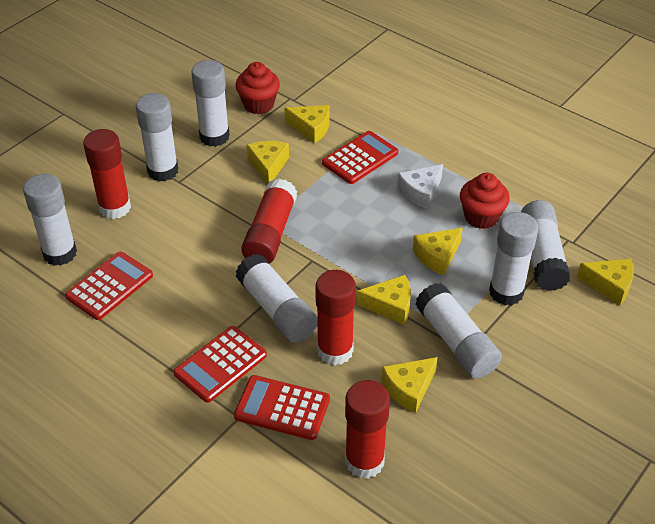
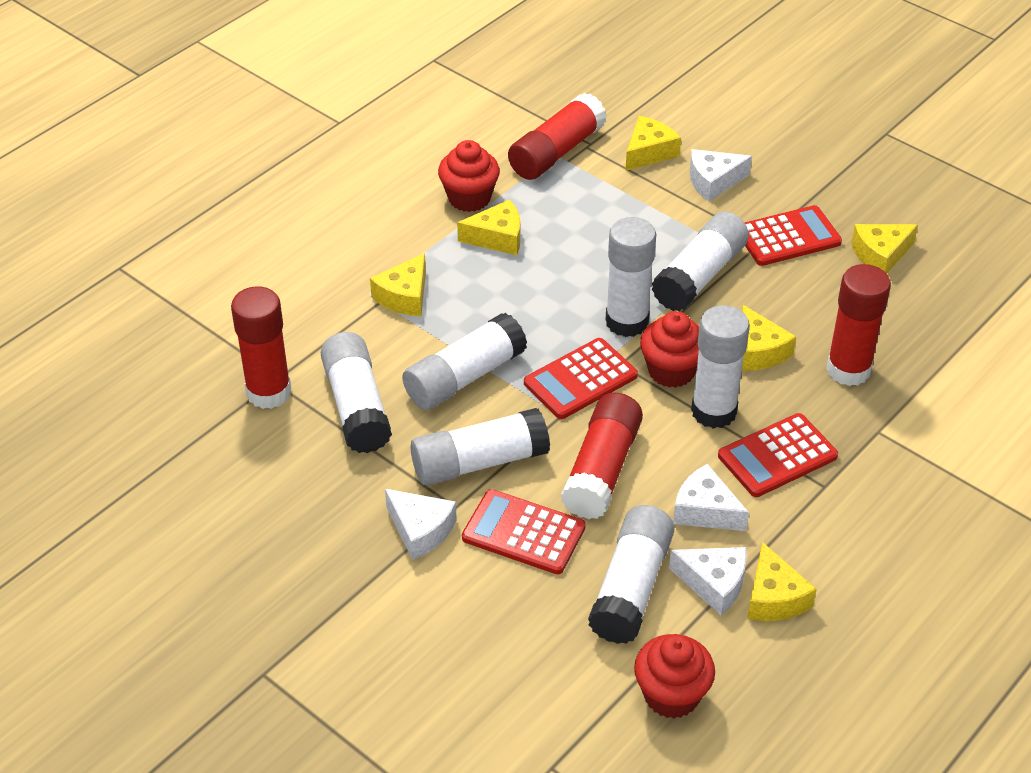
red cupcake: 2 -> 3
white cheese: 1 -> 4

